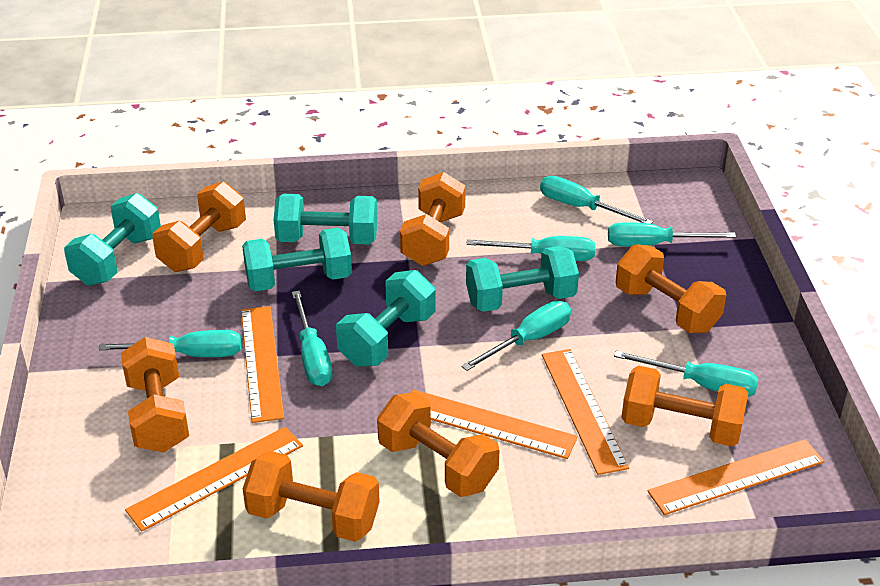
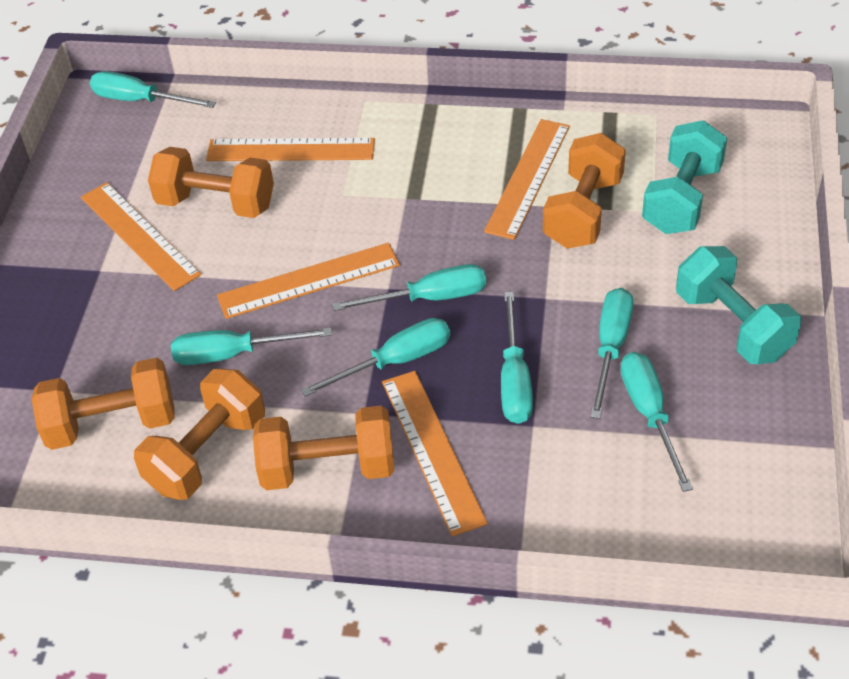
orange dumbbell: 7 -> 5
turquoise dumbbell: 5 -> 2

